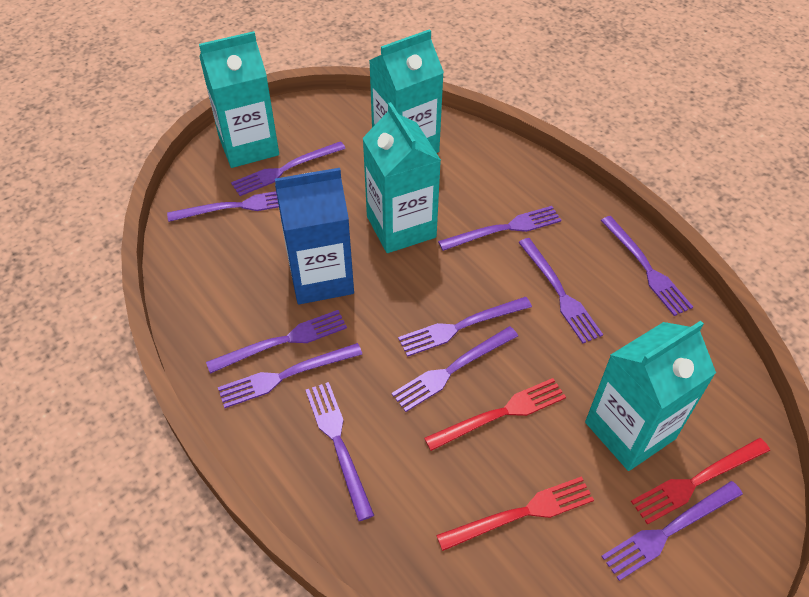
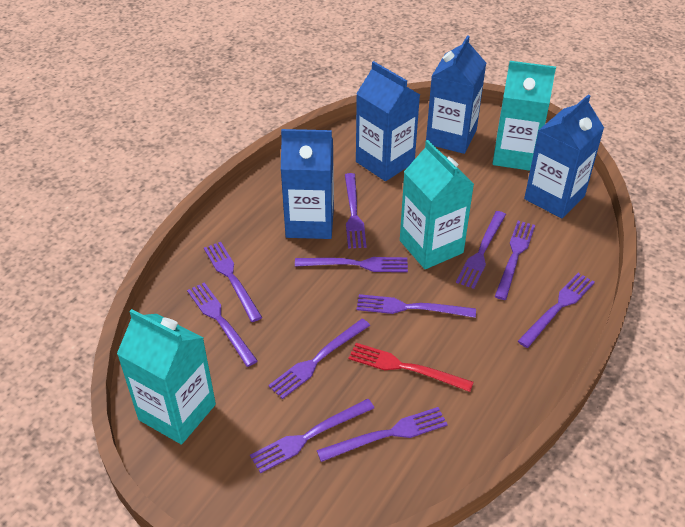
blue carton: 1 -> 4
red fork: 3 -> 1
turquoise carton: 4 -> 3

